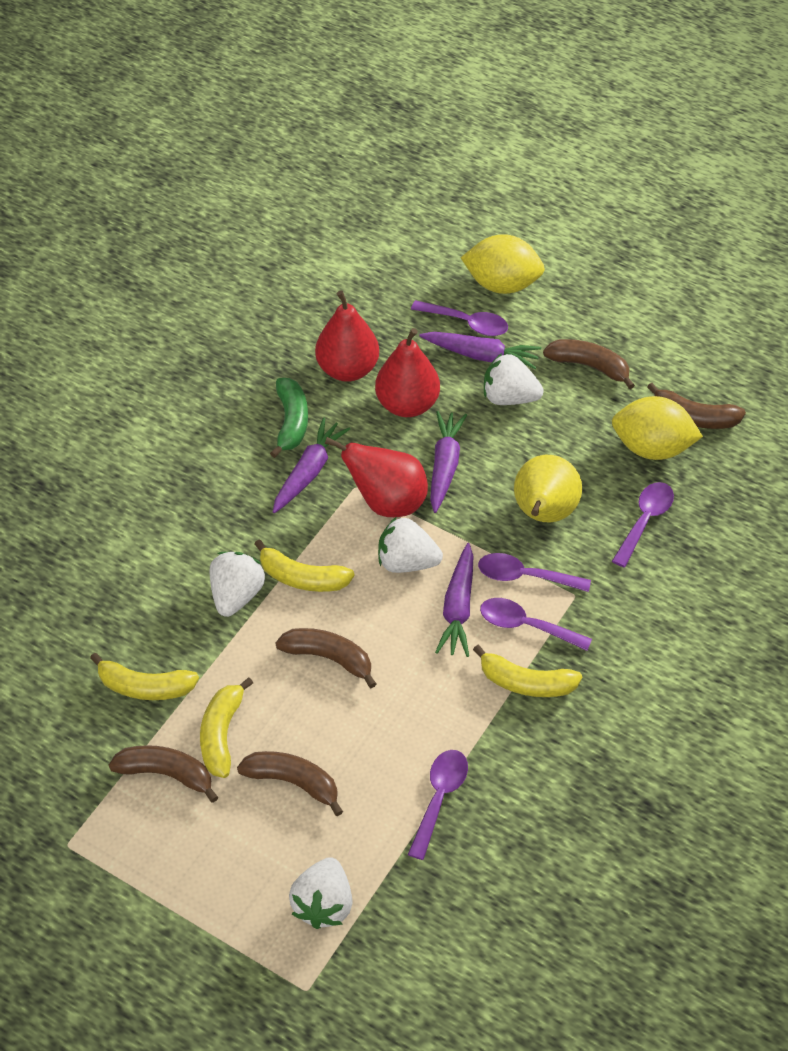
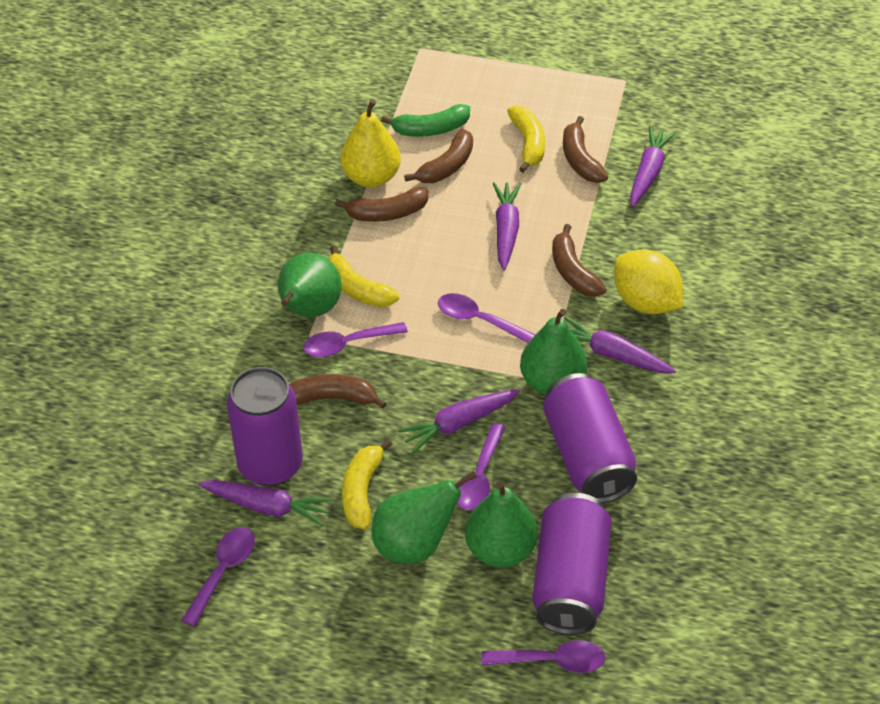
green pear: 0 -> 4
purple can: 0 -> 3
purple carrot: 4 -> 5
red pear: 3 -> 0
white strawberry: 4 -> 0
yellow banana: 4 -> 3
yellow lemon: 2 -> 1

